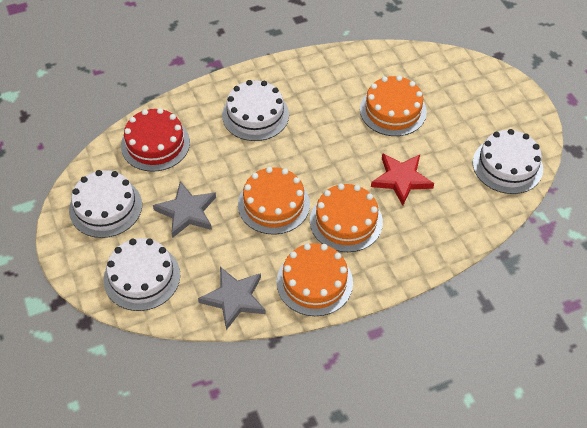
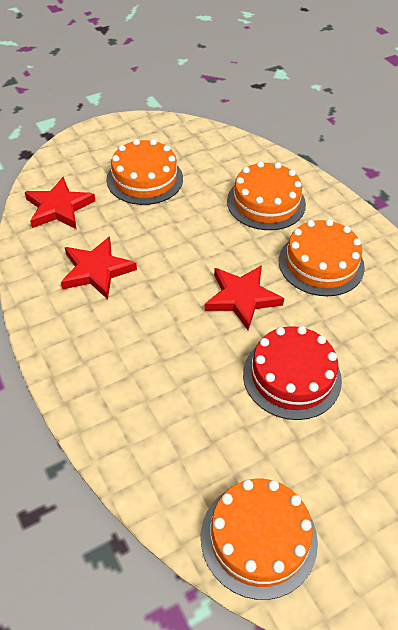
grey star: 2 -> 0
red star: 1 -> 3
white cake: 4 -> 0

